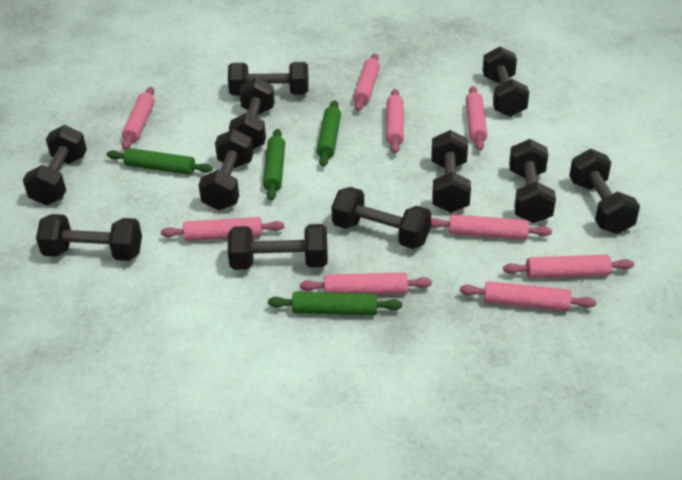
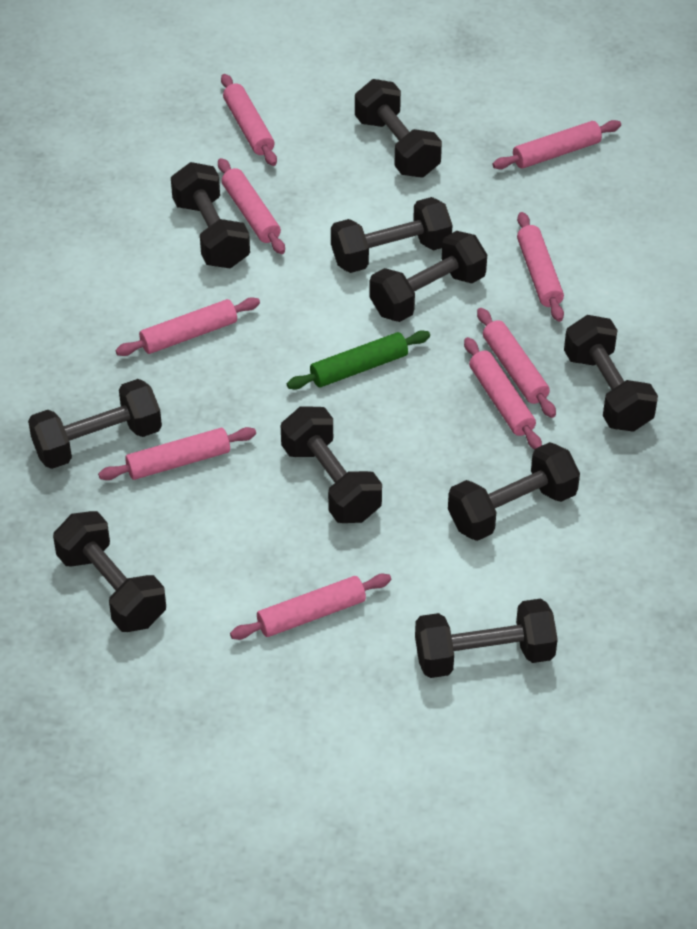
black dumbbell: 11 -> 10
green rolling pin: 4 -> 1

